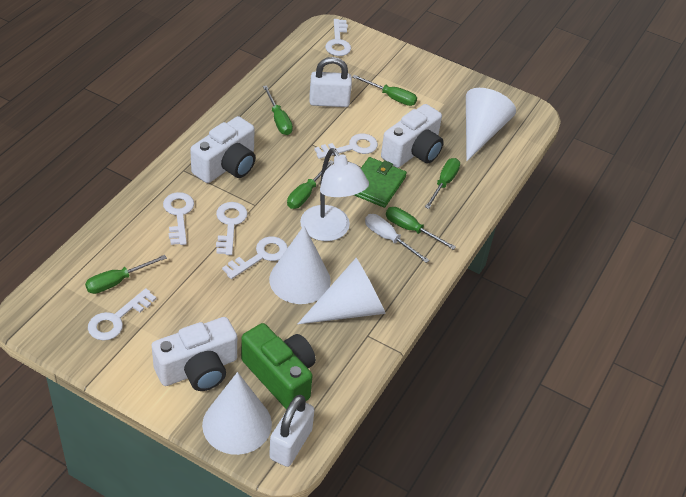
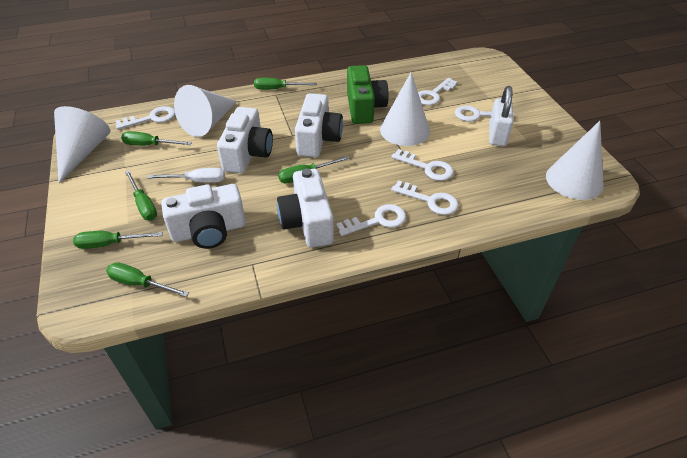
green wallet: 1 -> 0
white camera: 3 -> 4
white lamp: 1 -> 0
white padlock: 2 -> 1

